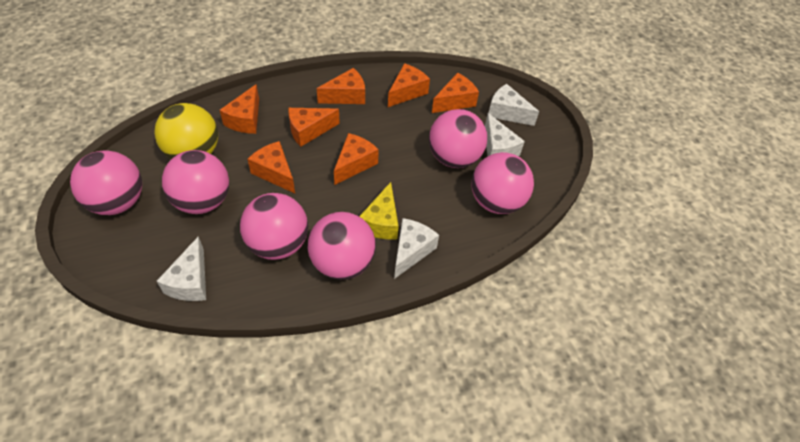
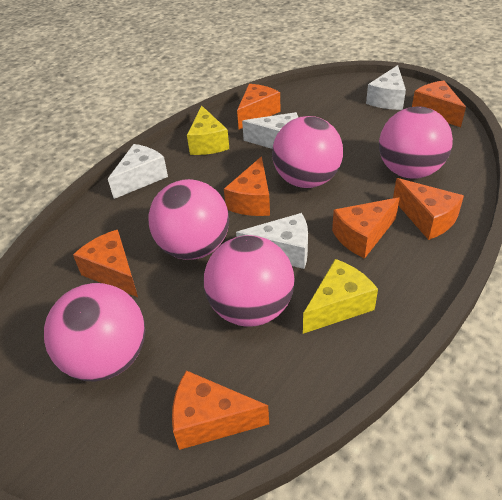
pink ball: 6 -> 5
yellow ball: 1 -> 0
yellow cheese: 1 -> 2

